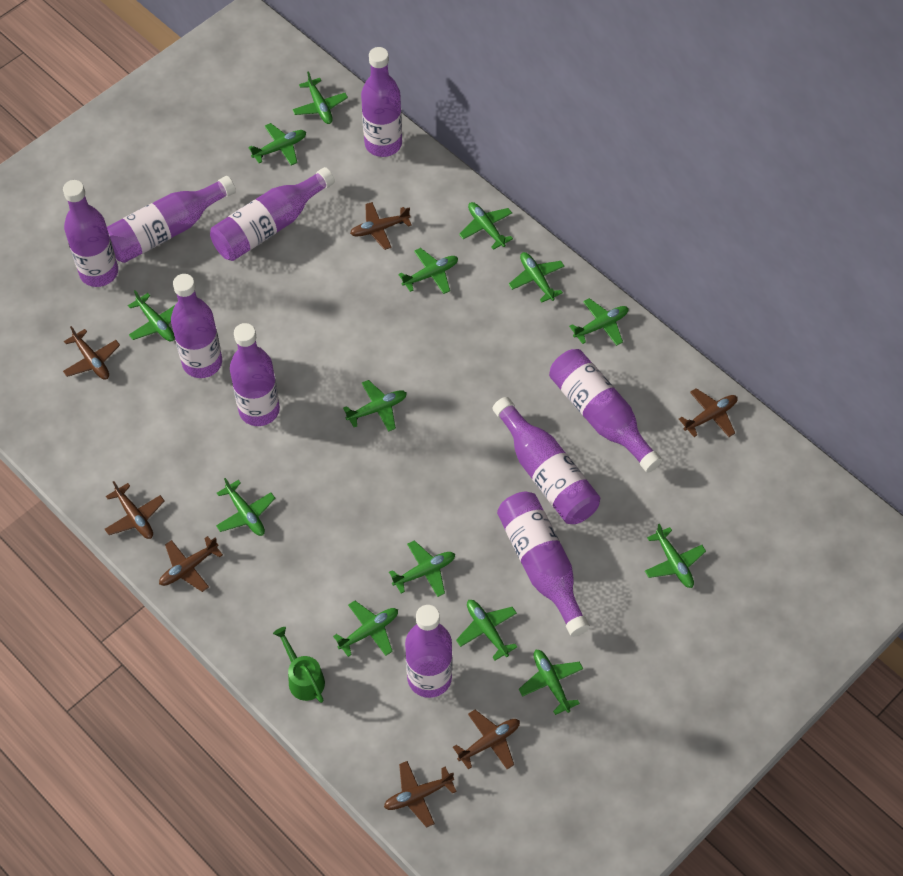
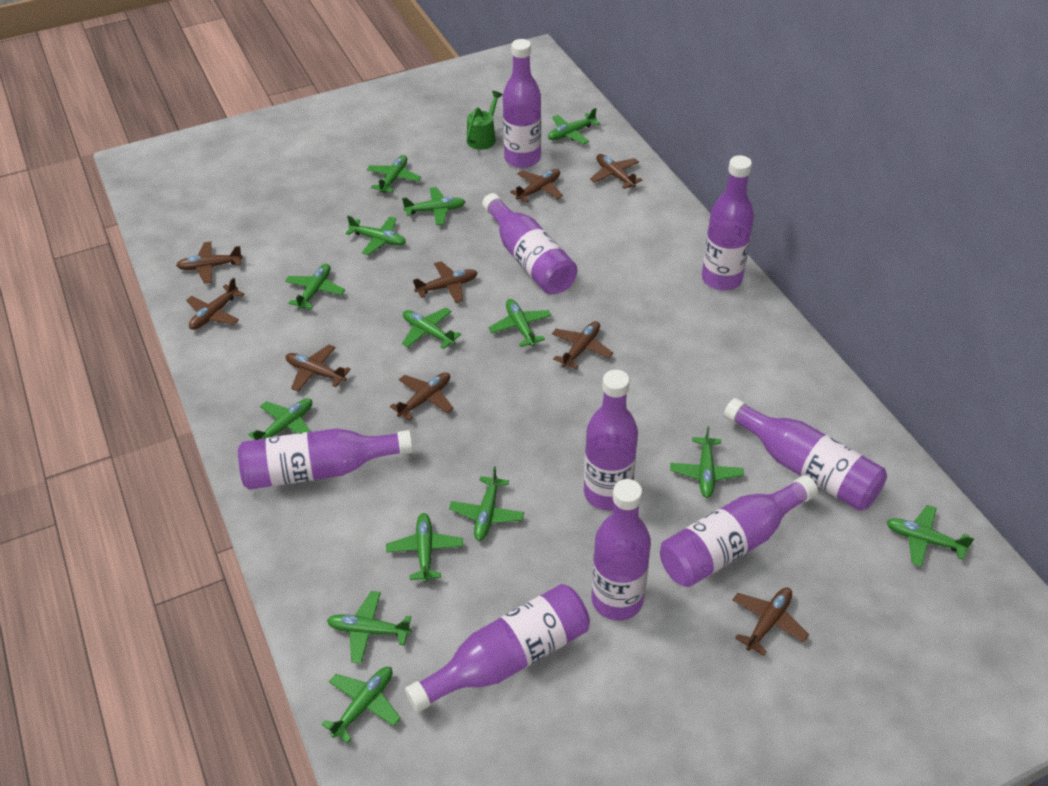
brown plane: 7 -> 9
purple bottle: 10 -> 9

